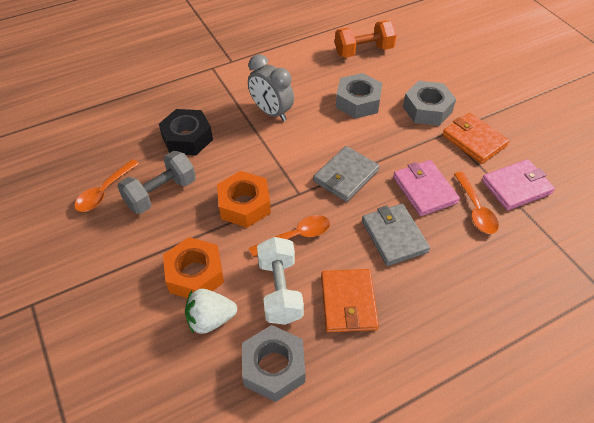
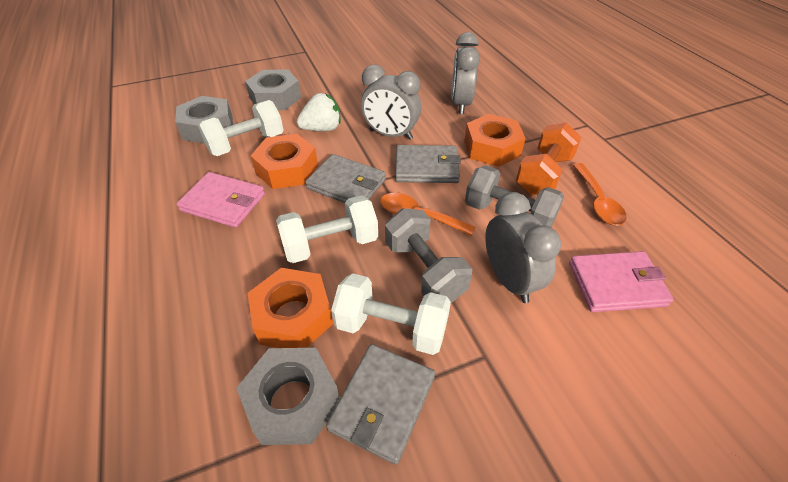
black nut: 1 -> 0
grey clock: 1 -> 3
grey dumbbell: 1 -> 2
grey wallet: 2 -> 3
orange nut: 2 -> 3
orange spoon: 3 -> 2
orange wallet: 2 -> 0
white dumbbell: 1 -> 3

